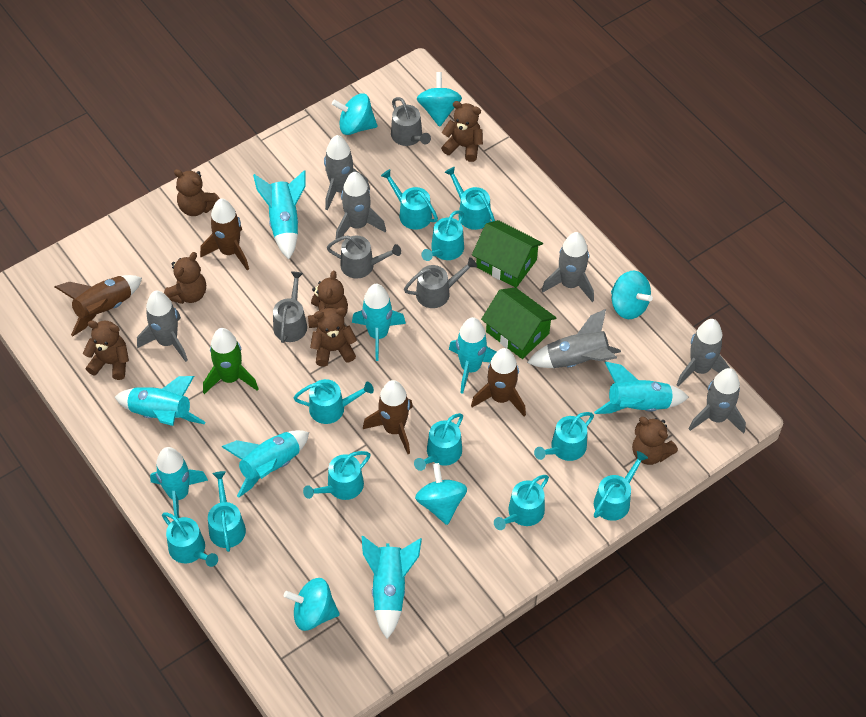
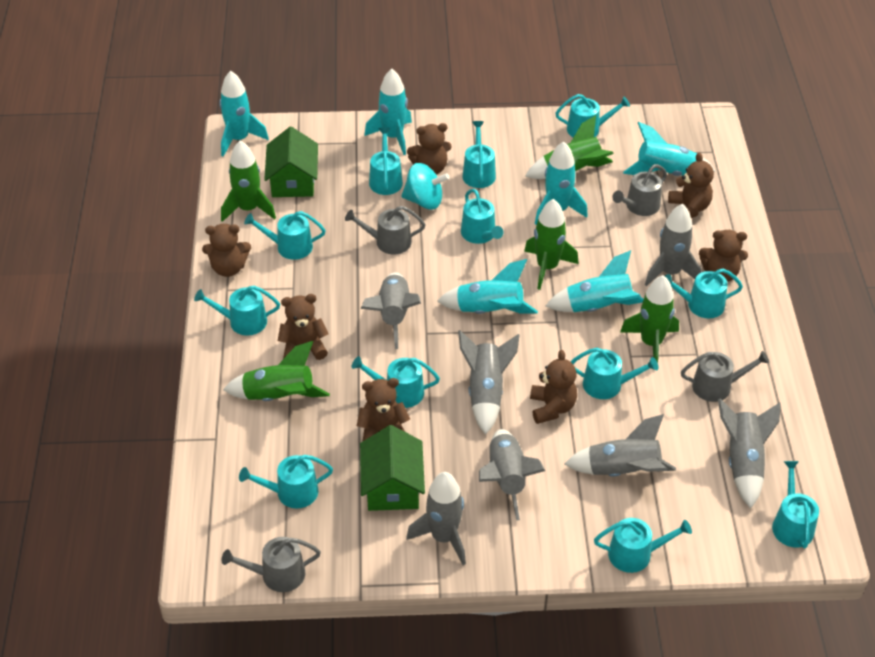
brown rocket: 4 -> 0
green rocket: 1 -> 5
turquoise rocket: 8 -> 6
turquoise spinning top: 5 -> 1
turquoise watering can: 11 -> 12

